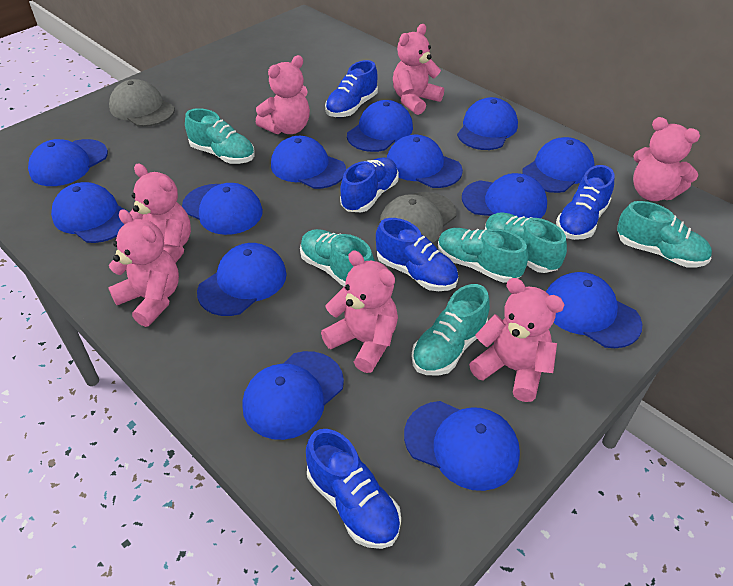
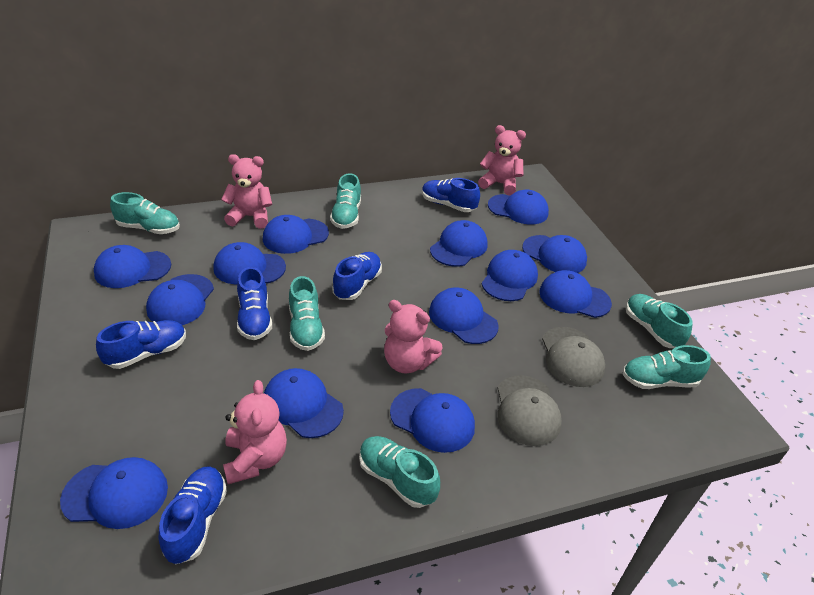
pink teddy bear: 7 -> 4

